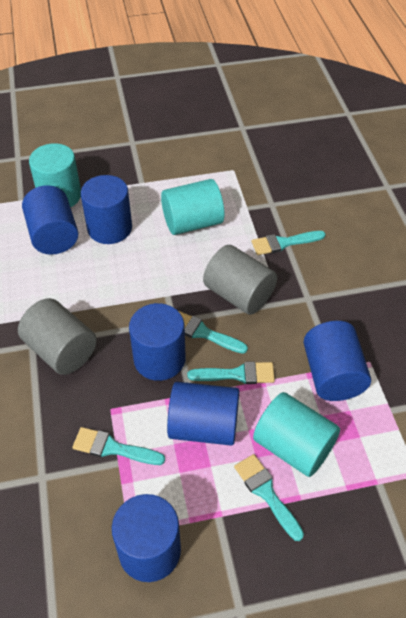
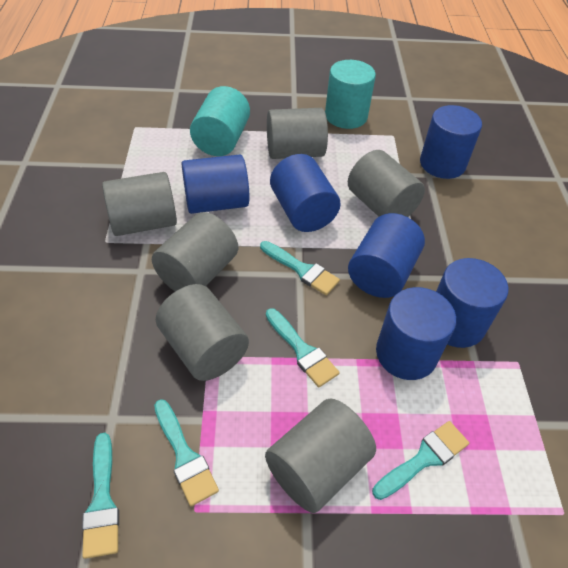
grey cylinder: 2 -> 6
turquoise cylinder: 3 -> 2

